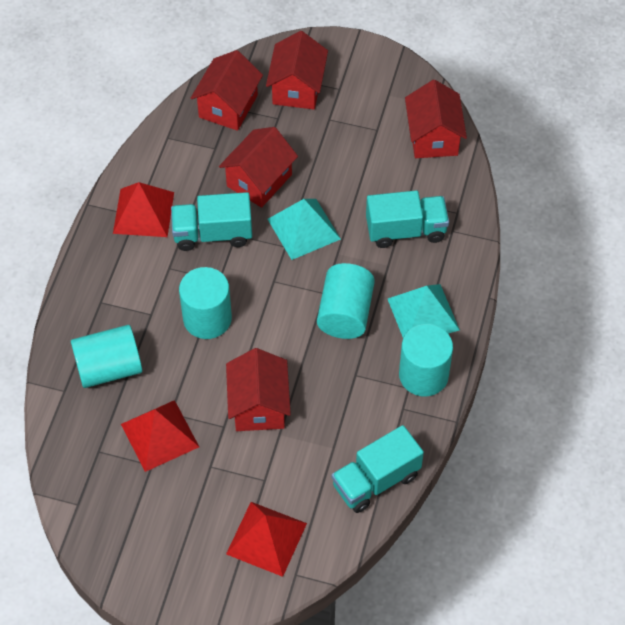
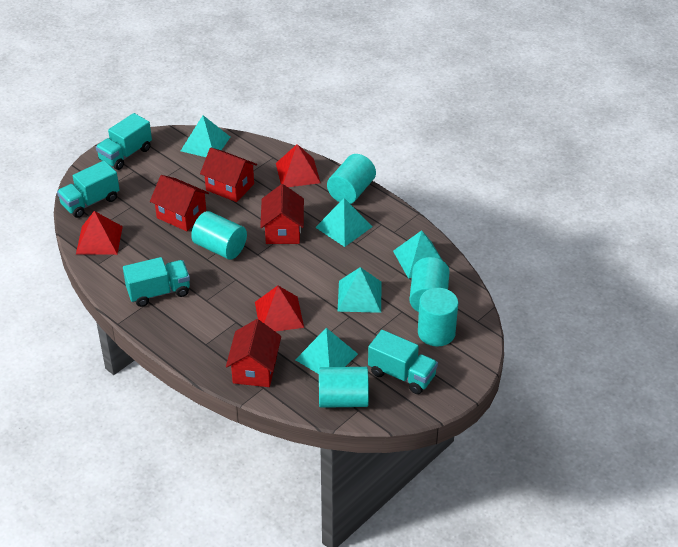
red house: 5 -> 4
turquoise cylinder: 4 -> 5
turquoise pyramid: 2 -> 5
turquoise truck: 3 -> 4

